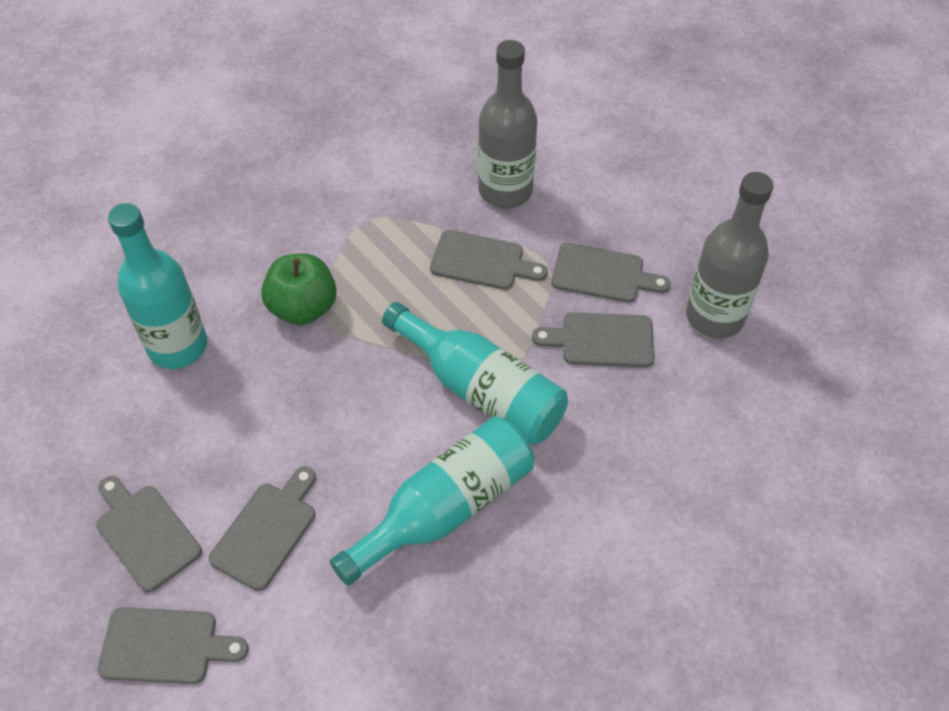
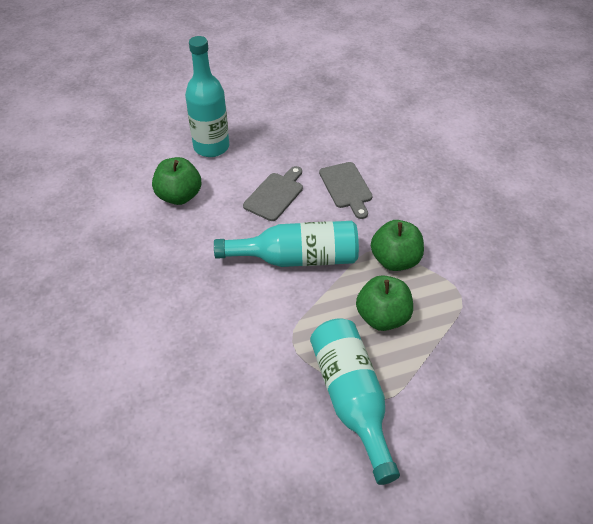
green apple: 1 -> 3
grey bottle: 2 -> 0
grey cutting board: 6 -> 2

